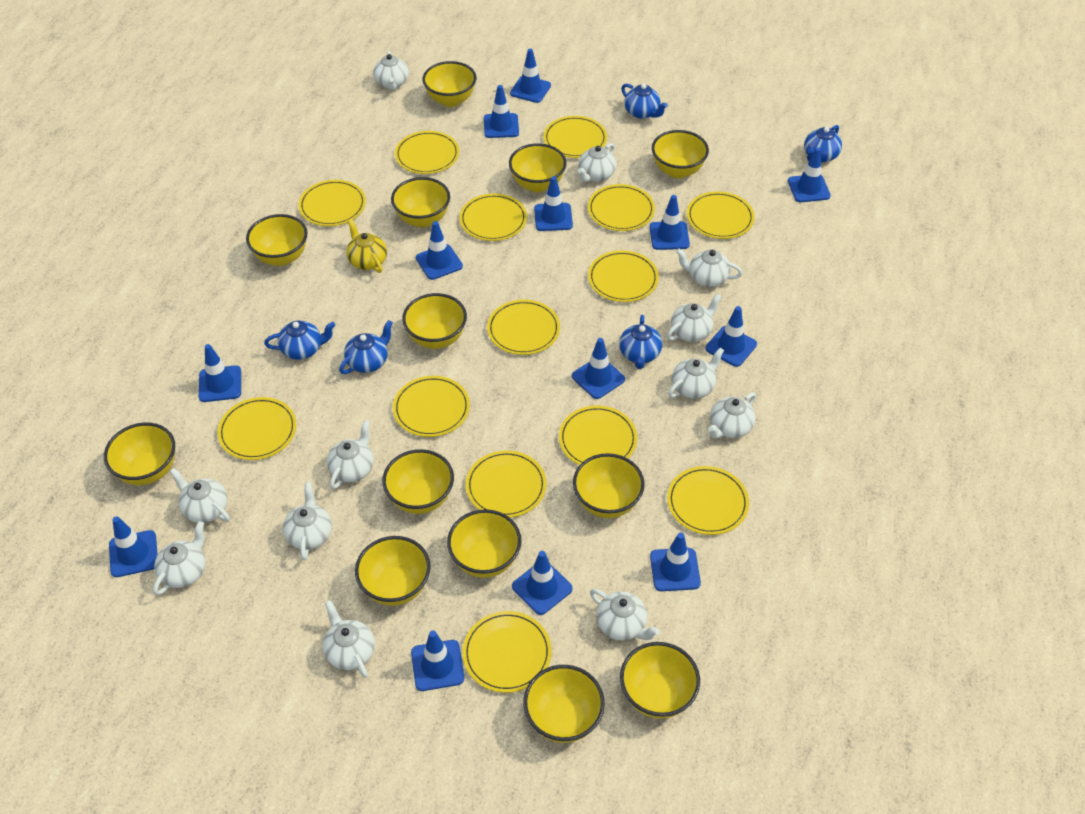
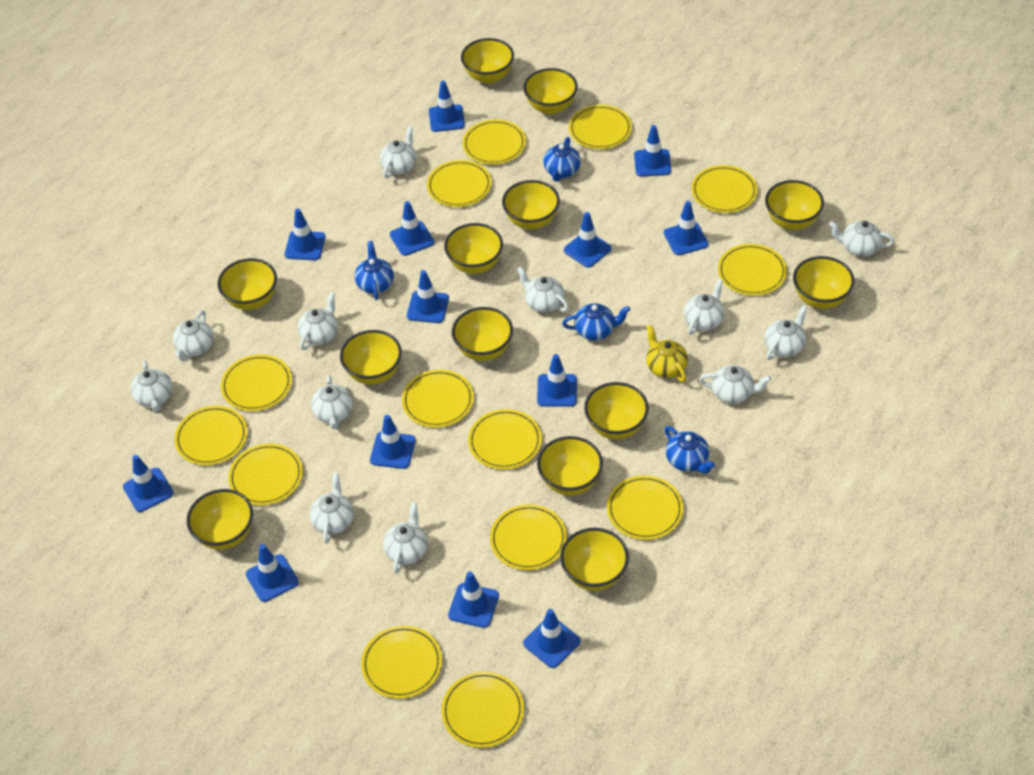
blue teapot: 5 -> 4

